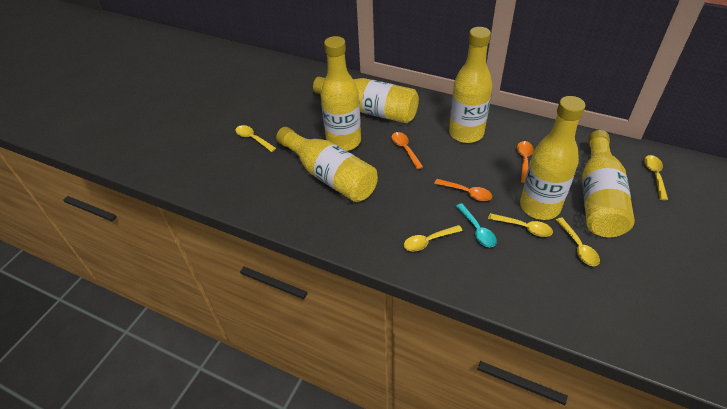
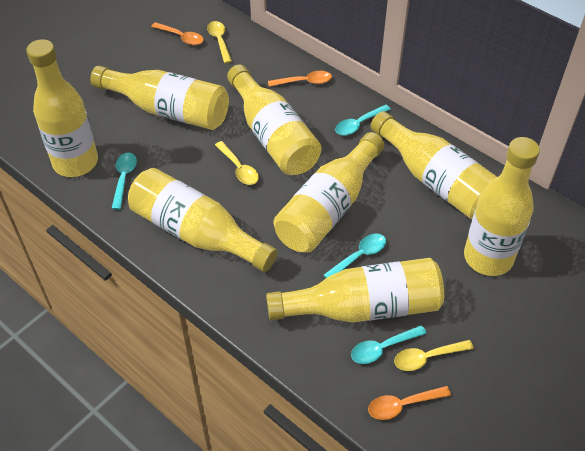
turquoise spoon: 1 -> 4
yellow bottle: 6 -> 8
yellow spoon: 5 -> 3

